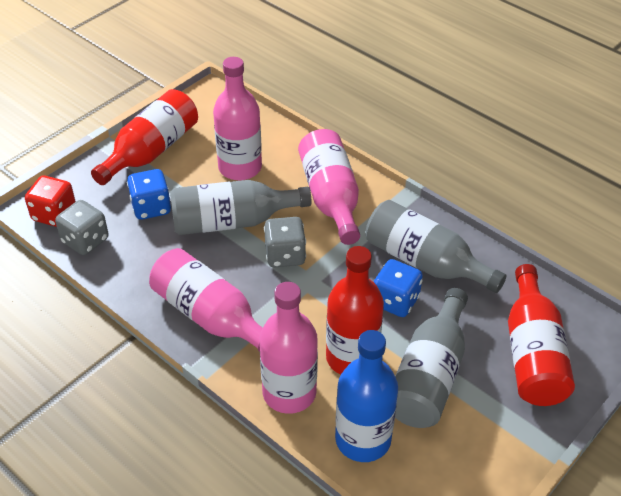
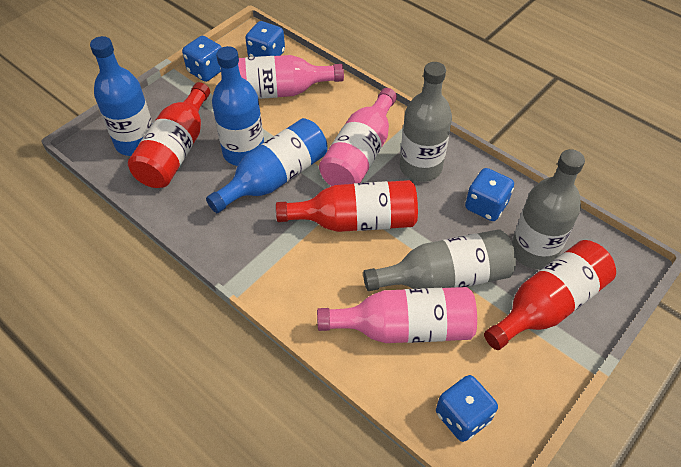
blue bottle: 1 -> 3
blue dice: 2 -> 4
grey dice: 2 -> 0
pink bottle: 4 -> 3
red dice: 1 -> 0

